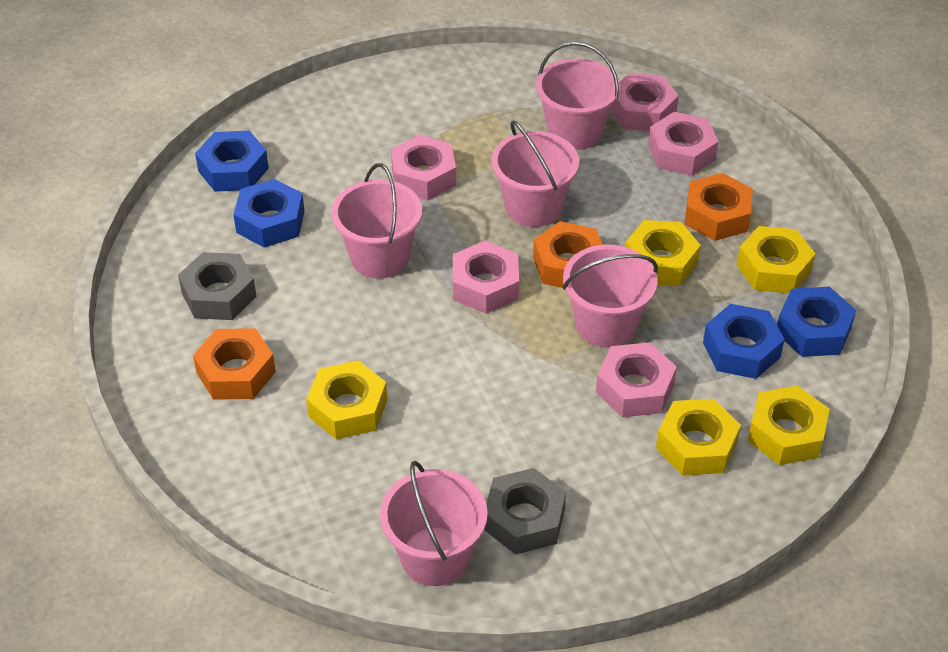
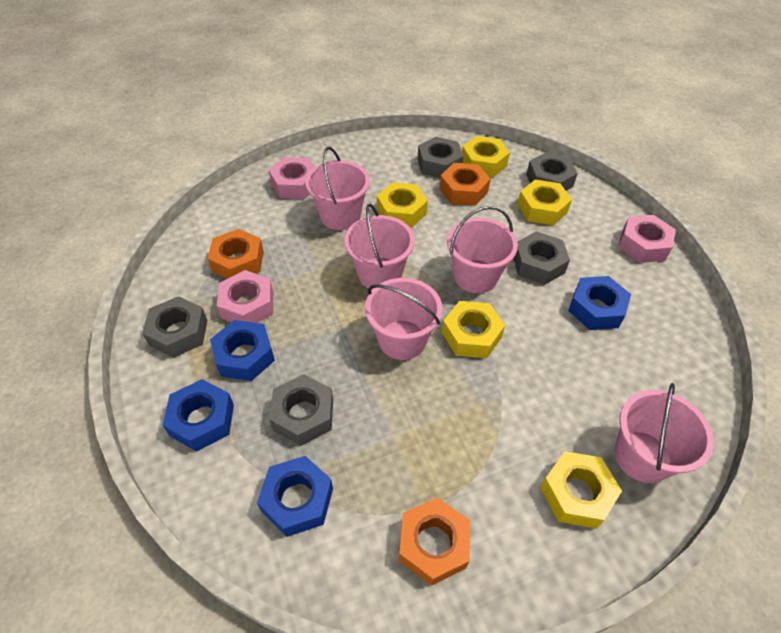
grey nut: 2 -> 5
pink nut: 5 -> 3

